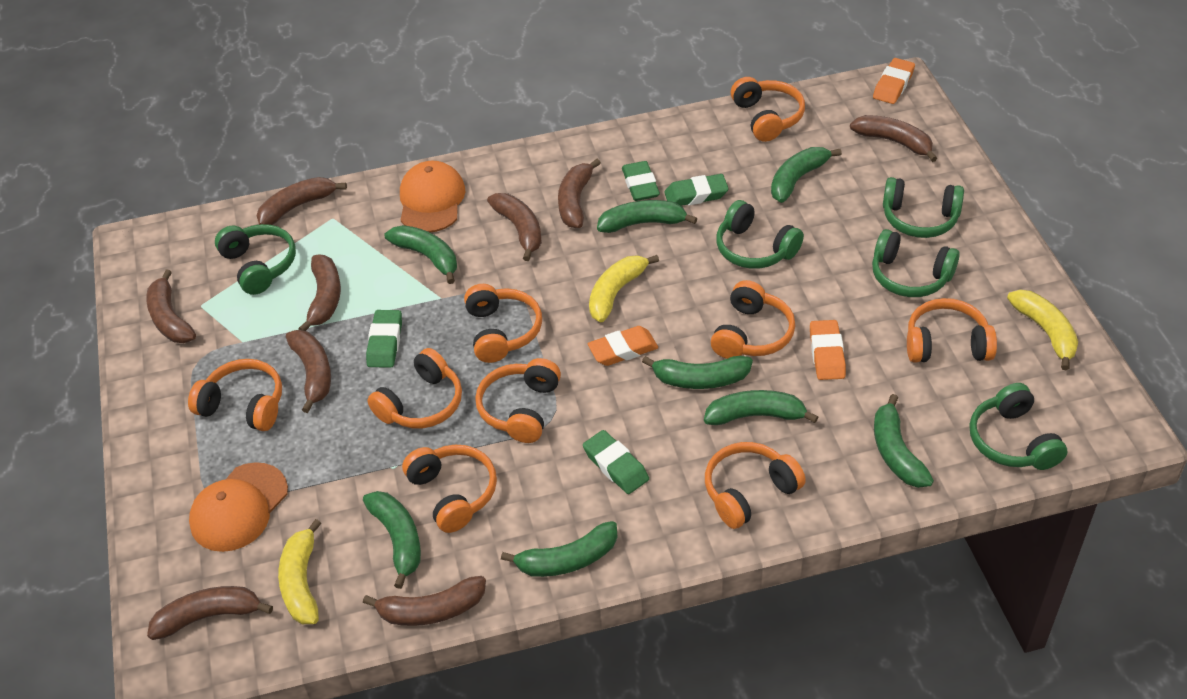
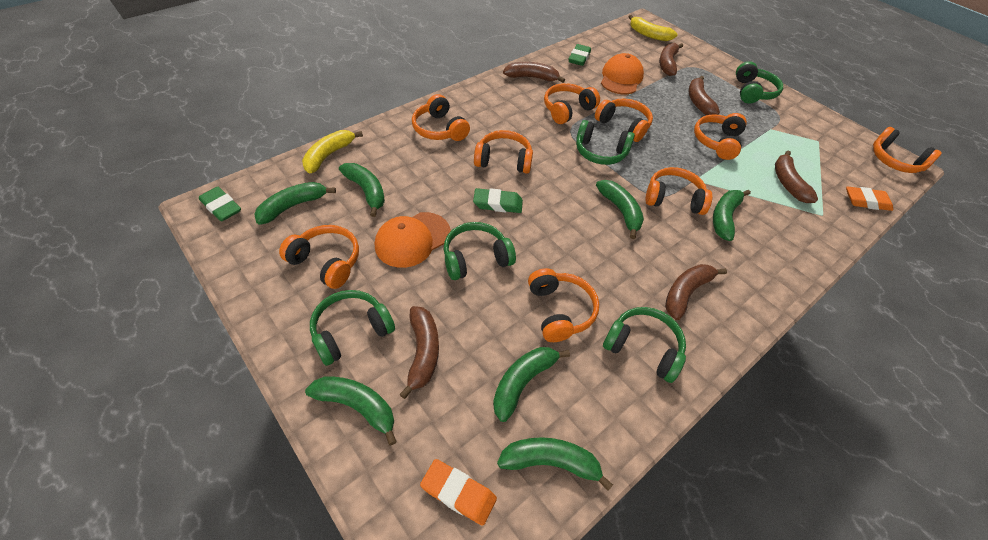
brown banana: 9 -> 6
green banana: 8 -> 7
green eraser: 4 -> 3
orange eraser: 3 -> 2
yellow banana: 3 -> 2

